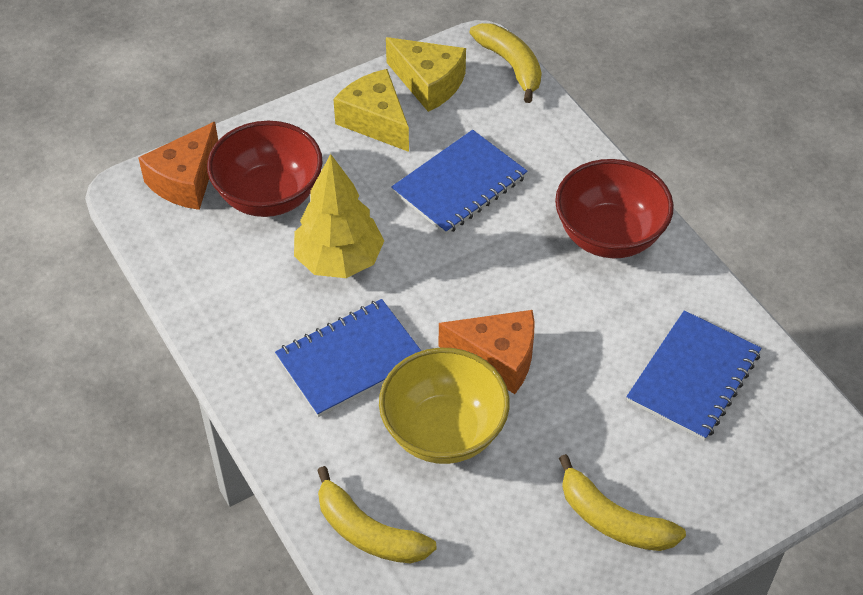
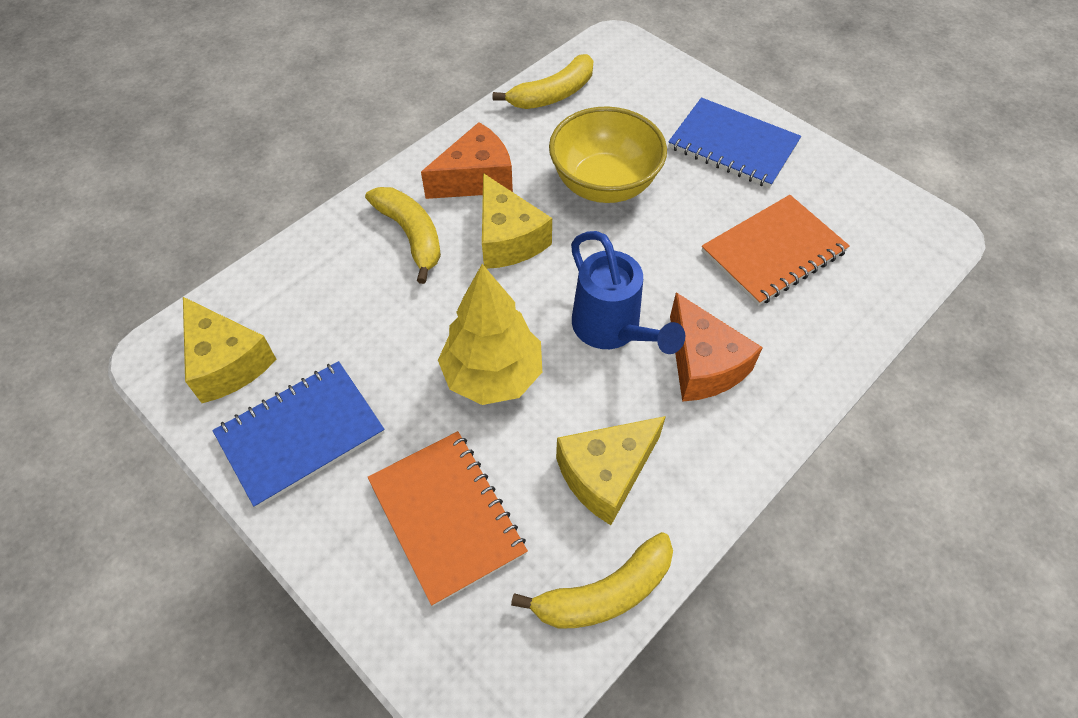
blue notebook: 3 -> 2
blue watering can: 0 -> 1
orange notebook: 0 -> 2
red bowl: 2 -> 0
yellow cheese: 2 -> 3

